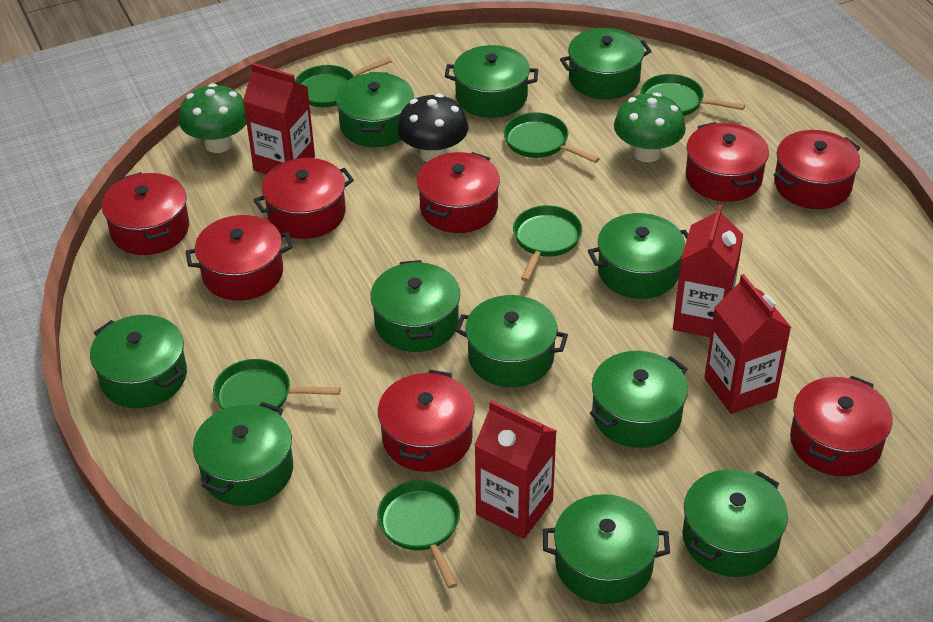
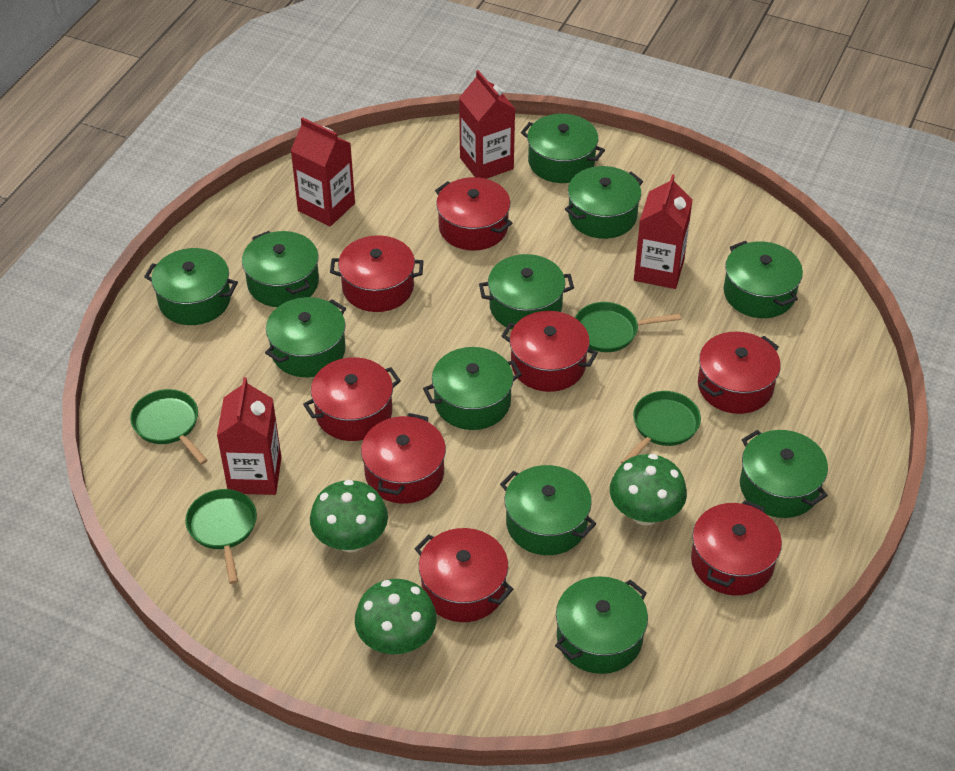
black mushroom: 1 -> 0
green mushroom: 2 -> 3
green pan: 6 -> 4

